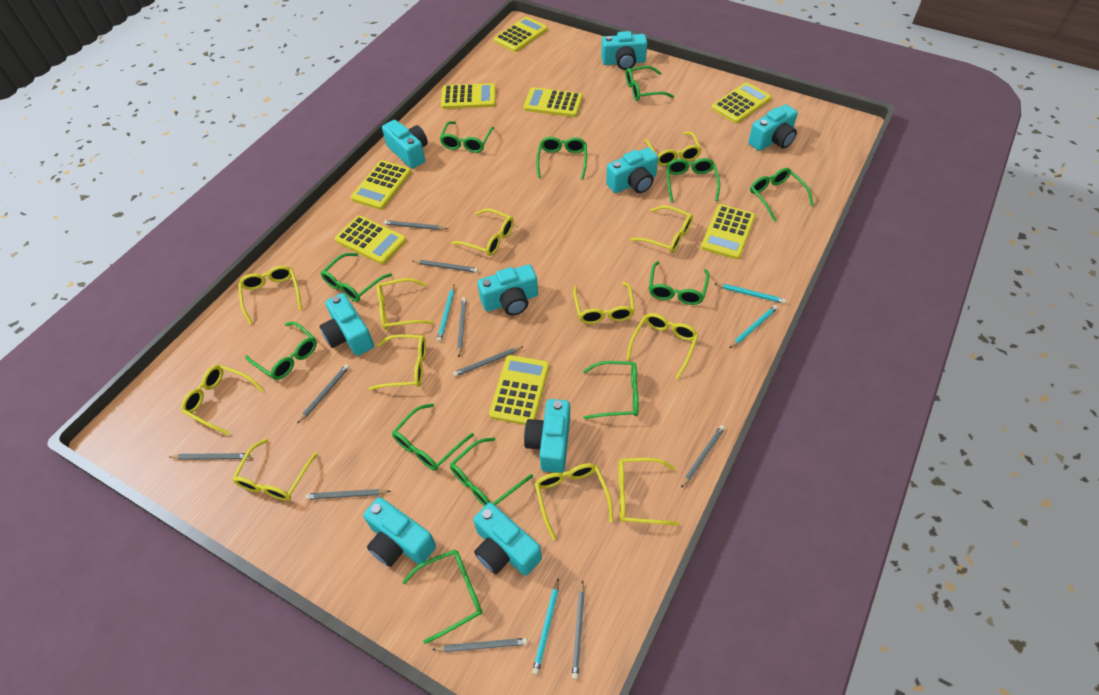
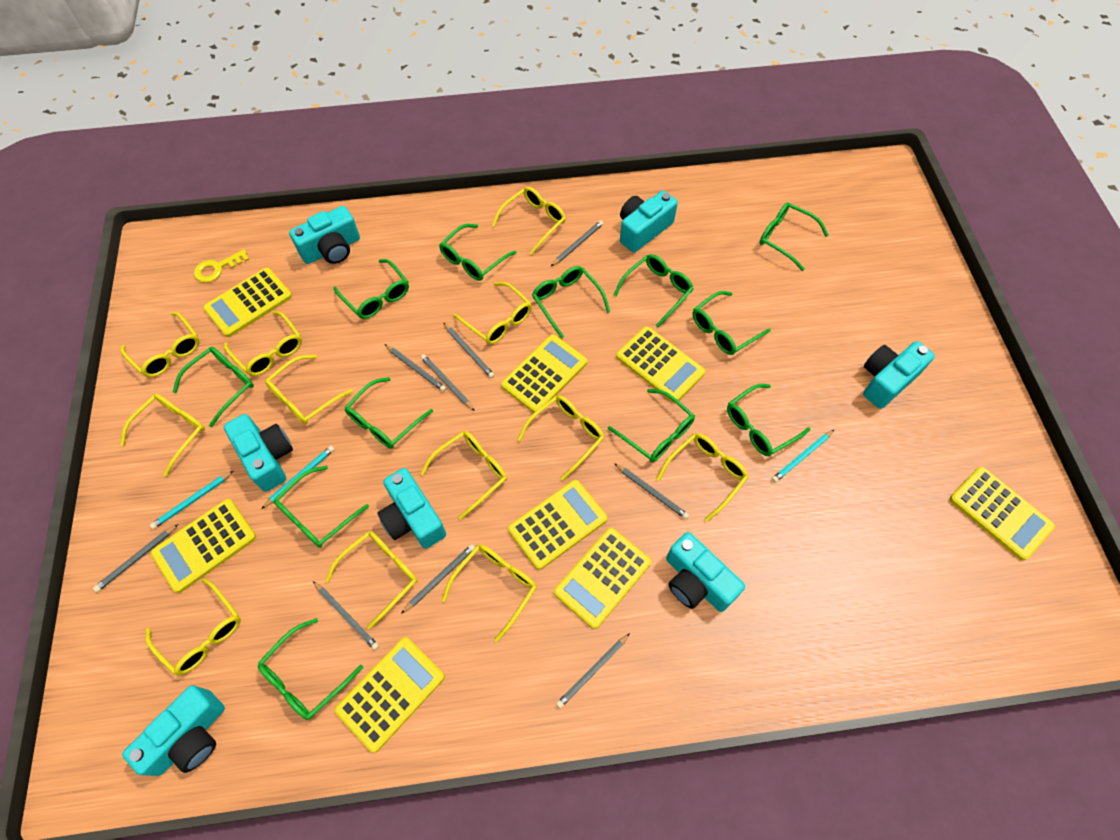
grey pencil: 10 -> 9
turquoise camera: 9 -> 7
turquoise pencil: 4 -> 3
yellow key: 0 -> 1

